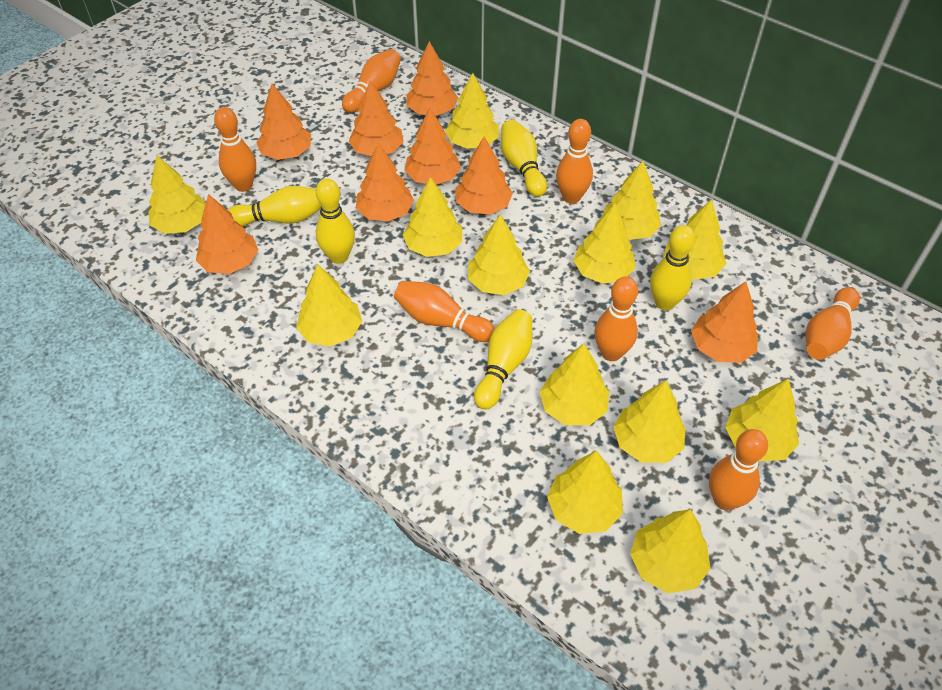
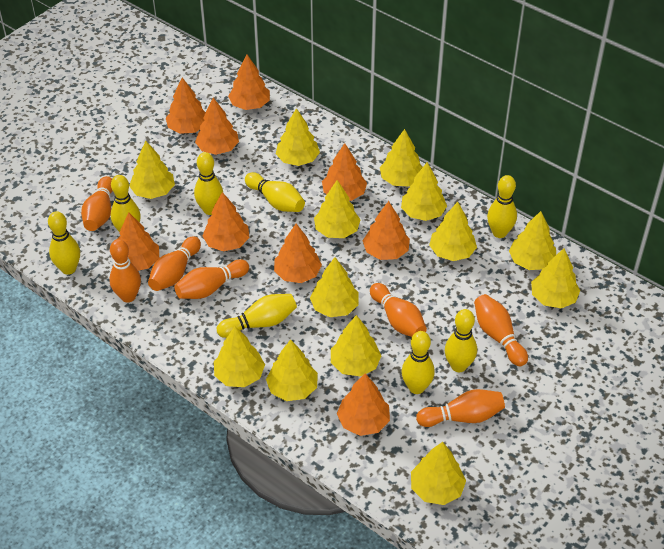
orange tree: 8 -> 9
yellow bowling pin: 5 -> 8

